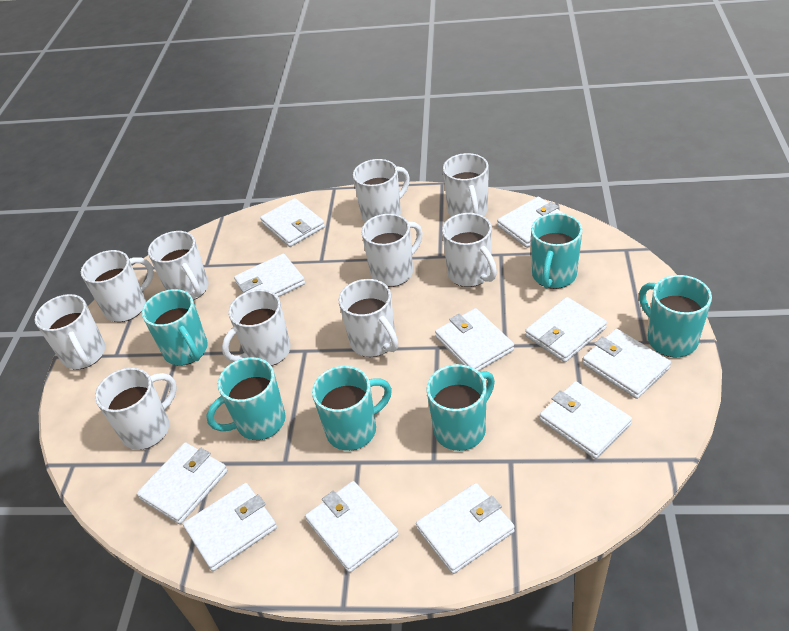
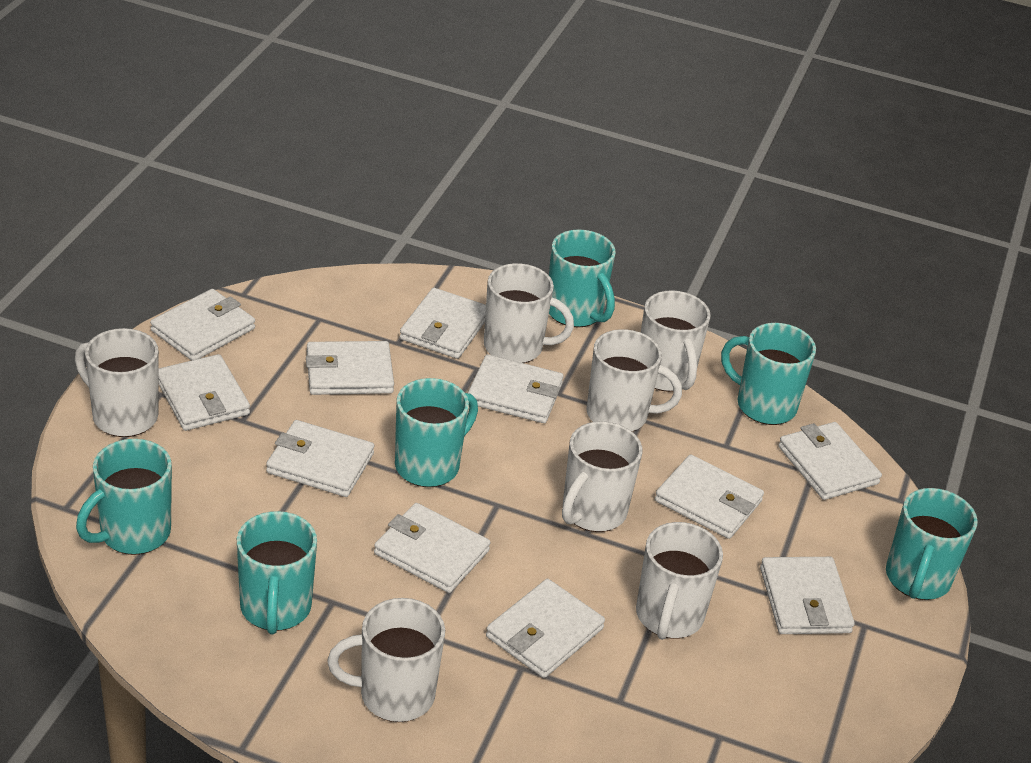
white mug: 10 -> 7

